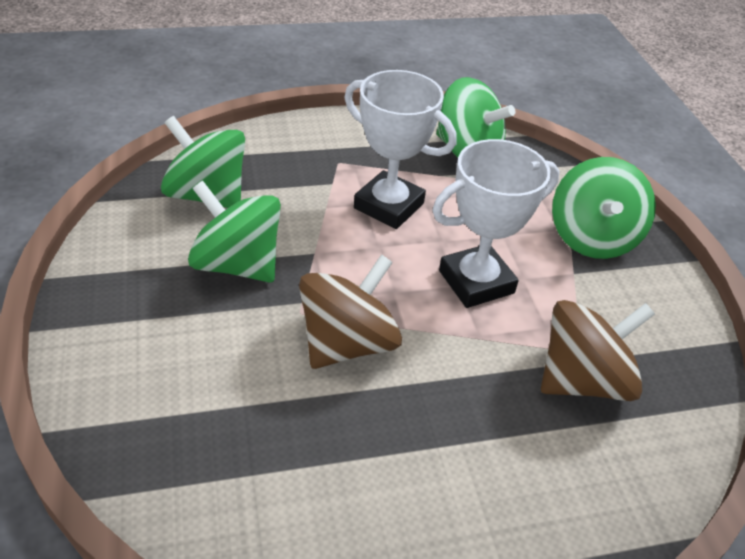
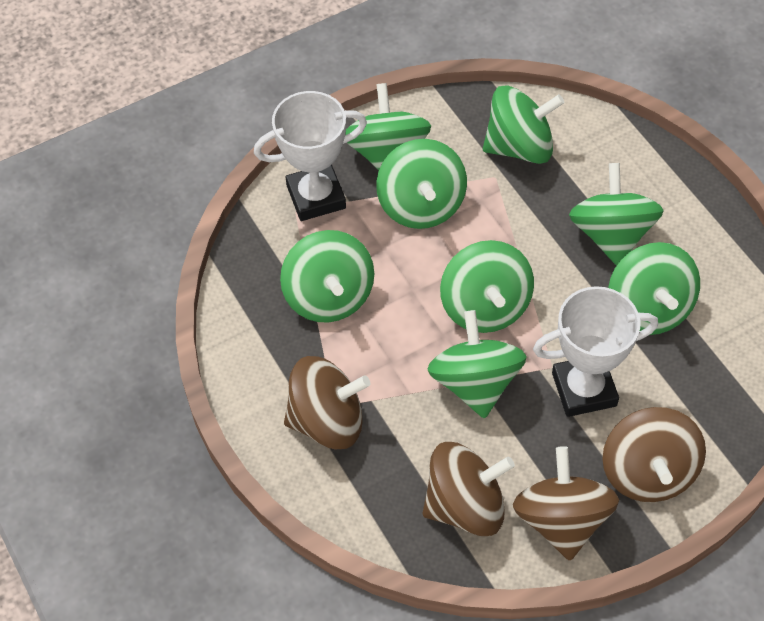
brown spinning top: 2 -> 4
green spinning top: 4 -> 8

